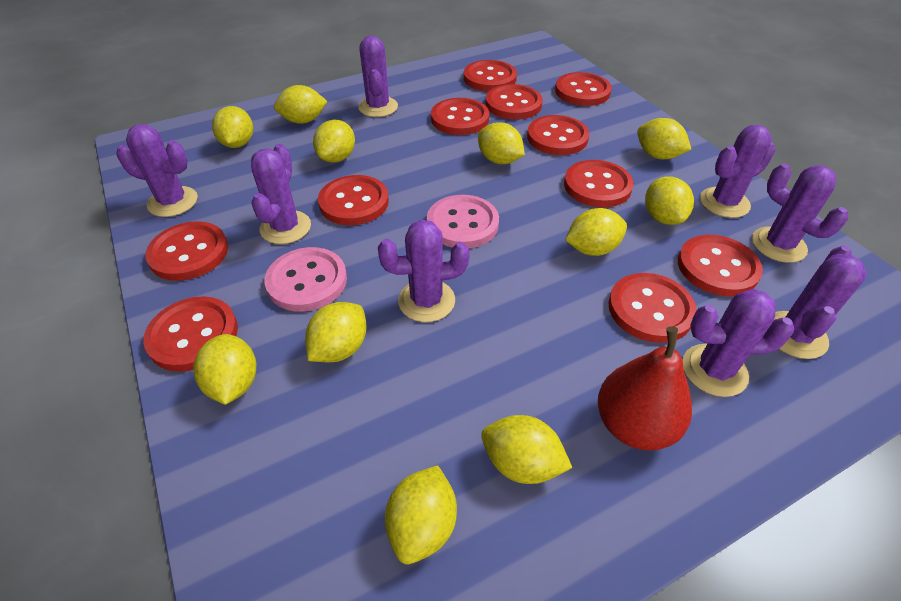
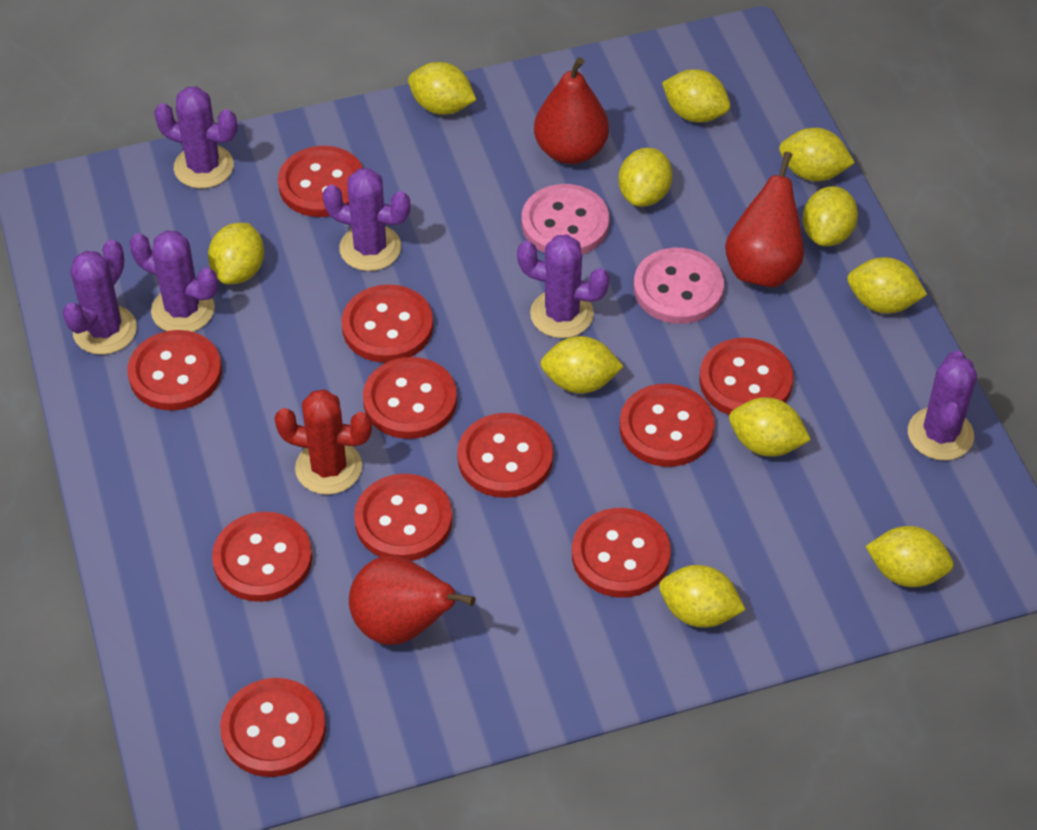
purple cactus: 8 -> 6
red cactus: 0 -> 1
red pear: 1 -> 3

